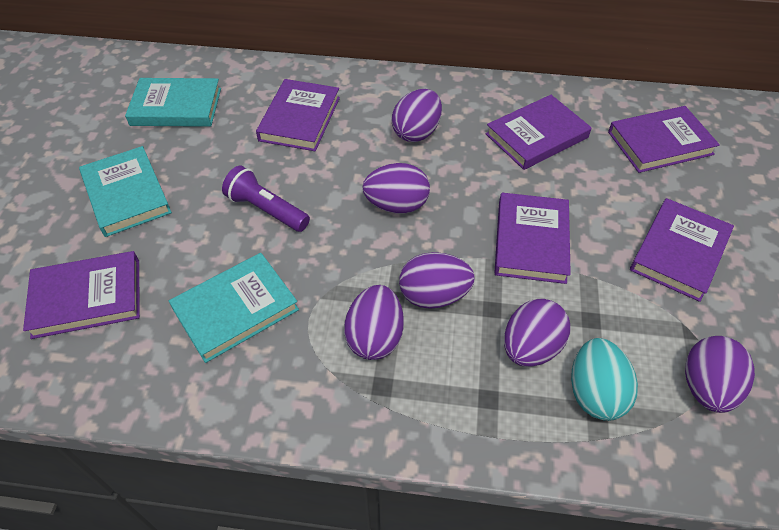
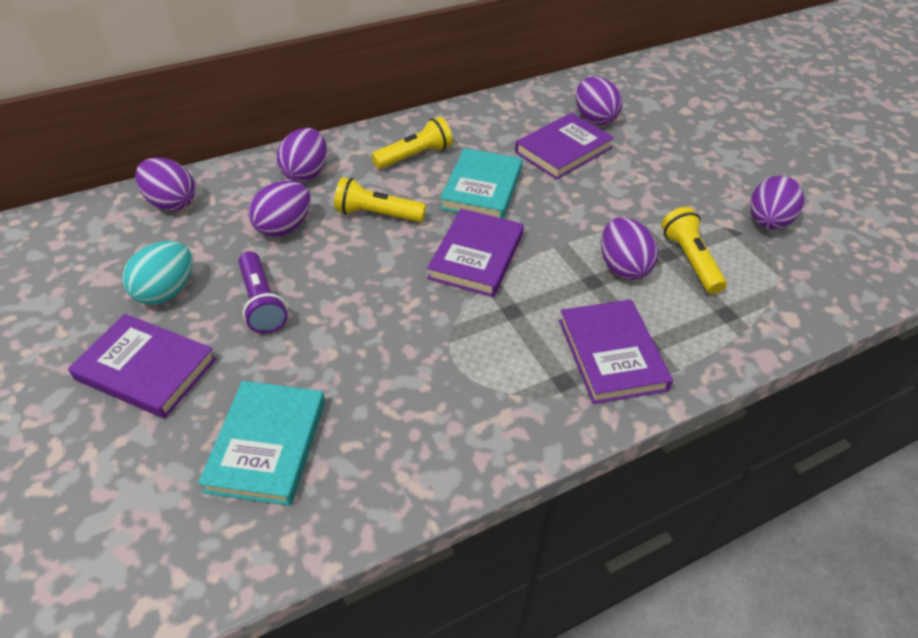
purple book: 6 -> 4
turquoise book: 3 -> 2
yellow flashlight: 0 -> 3

